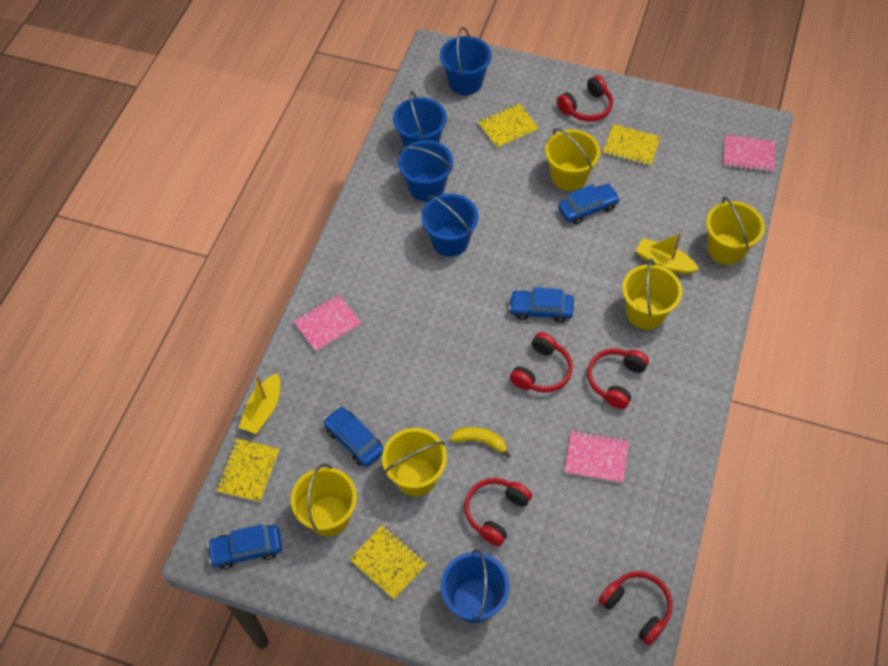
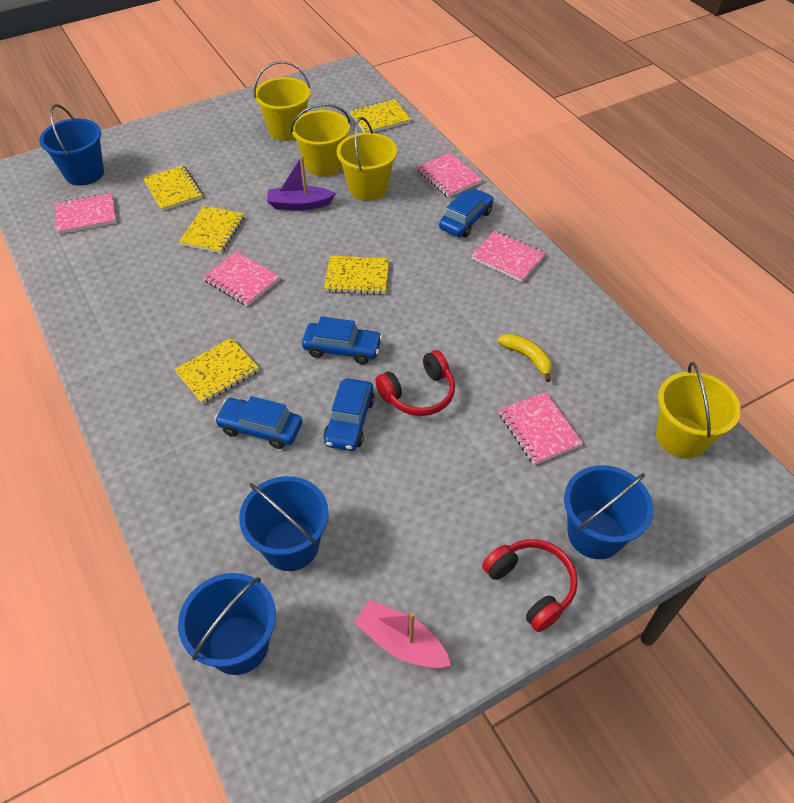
blue bucket: 5 -> 4
pink boat: 0 -> 1
pink notebook: 3 -> 5
purple boat: 0 -> 1
red headphones: 5 -> 2
yellow boat: 2 -> 0
yellow bucket: 5 -> 4
yellow notebook: 4 -> 5

